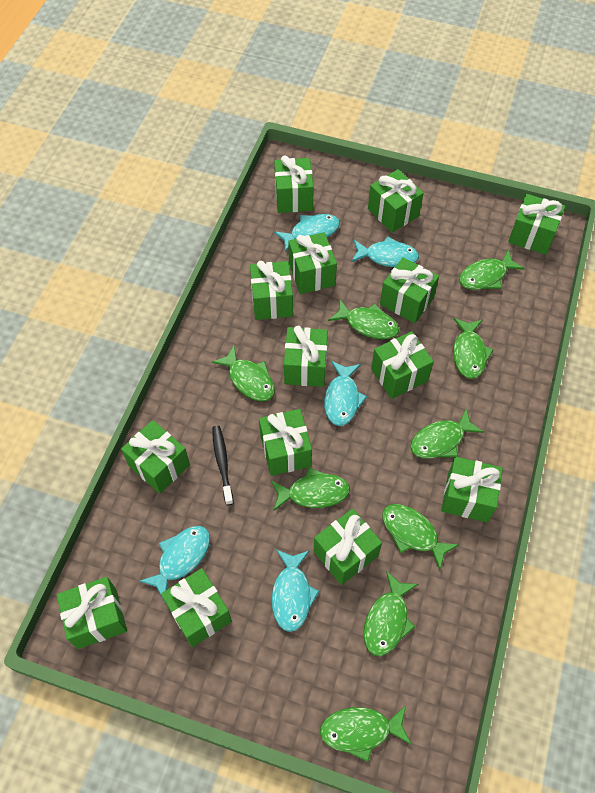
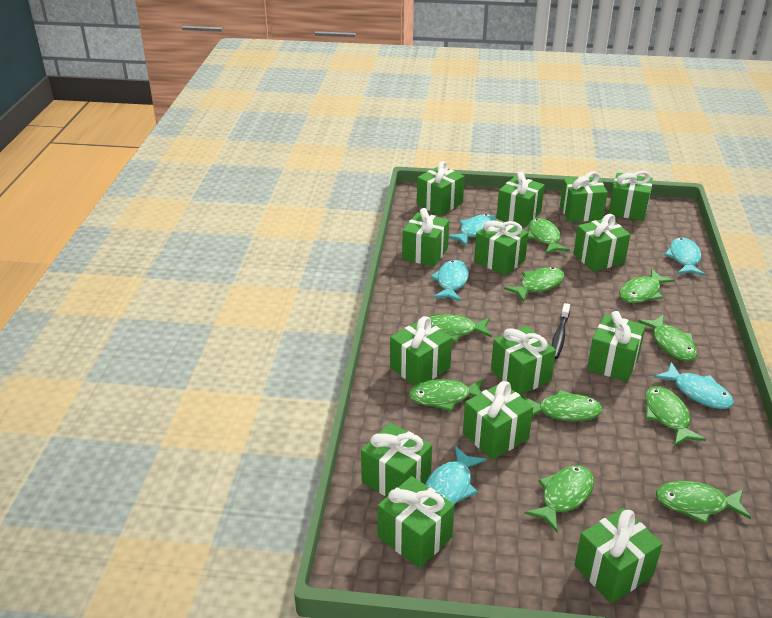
green fish: 9 -> 10

